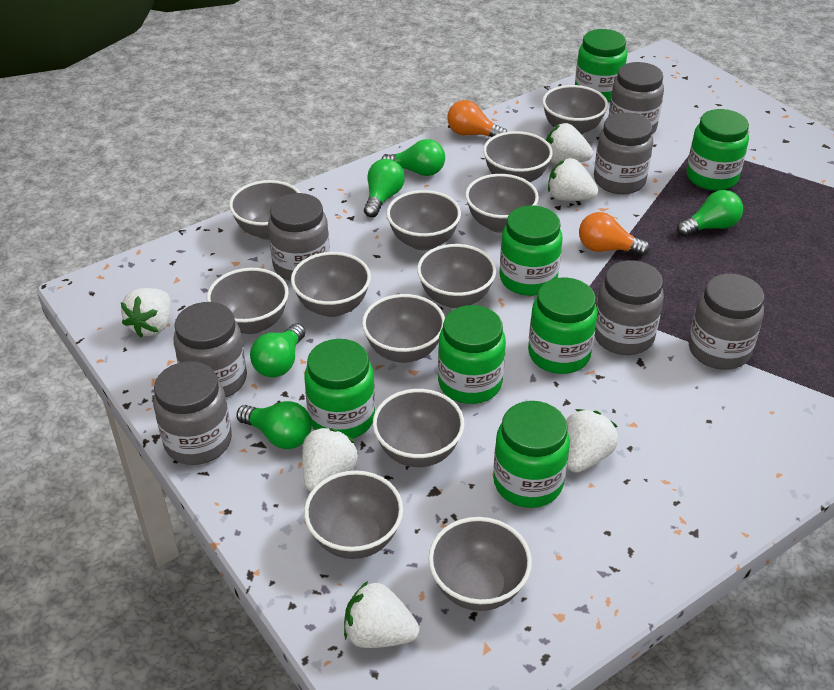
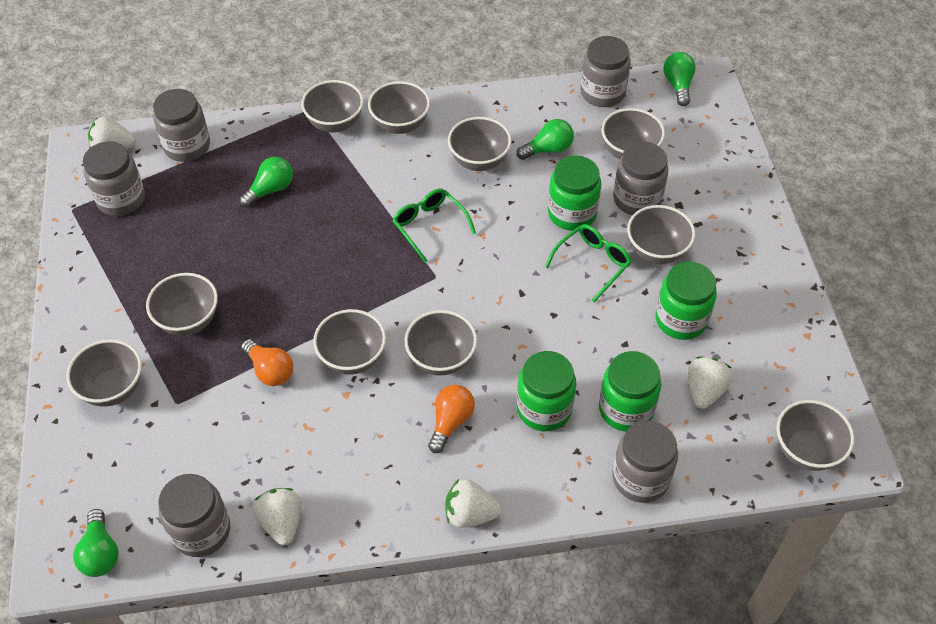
green glasses: 0 -> 2
green jar: 7 -> 4
green light bulb: 5 -> 4
grey bowl: 12 -> 10
grey jar: 7 -> 6
white strawberry: 6 -> 4

